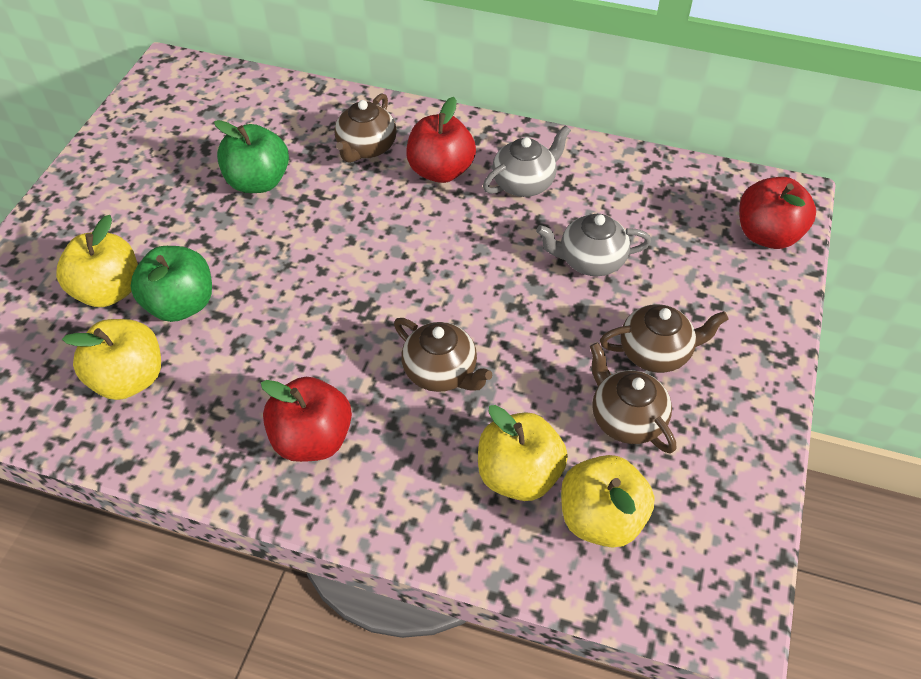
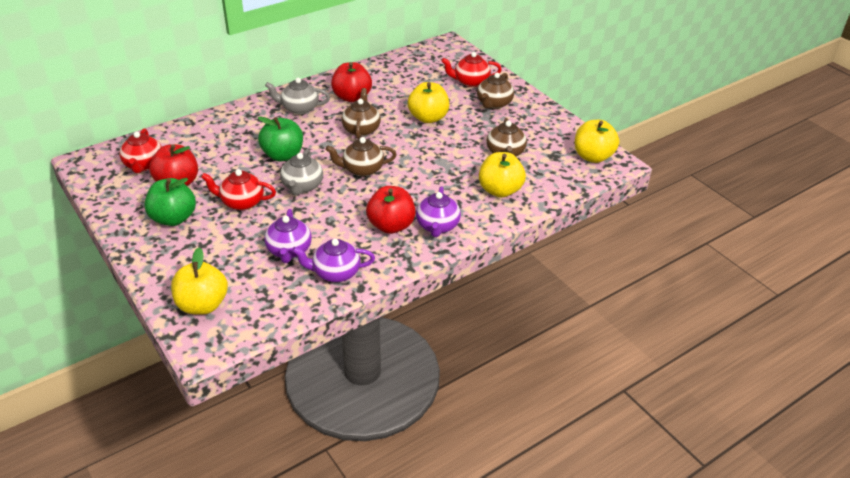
purple teapot: 0 -> 3
red teapot: 0 -> 3

